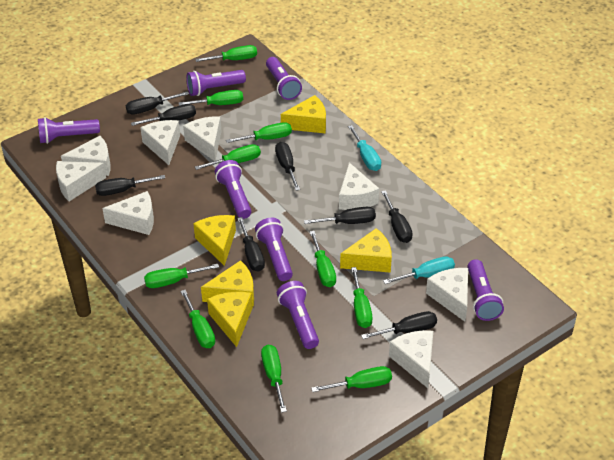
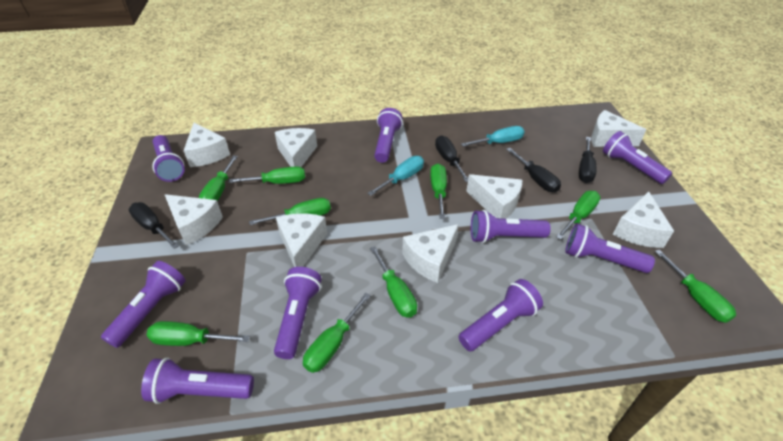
black screwdriver: 8 -> 4
green screwdriver: 10 -> 9
purple flashlight: 7 -> 9
yellow cheese: 5 -> 0

